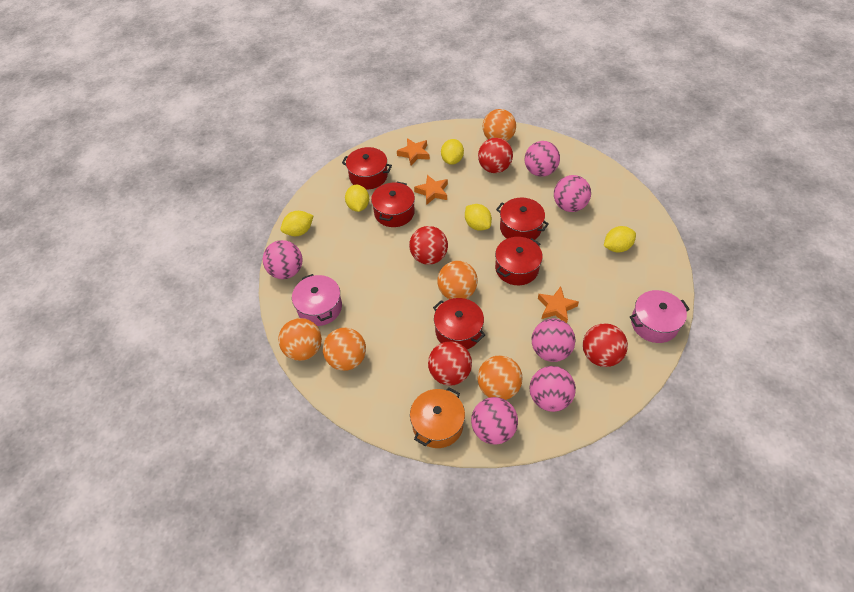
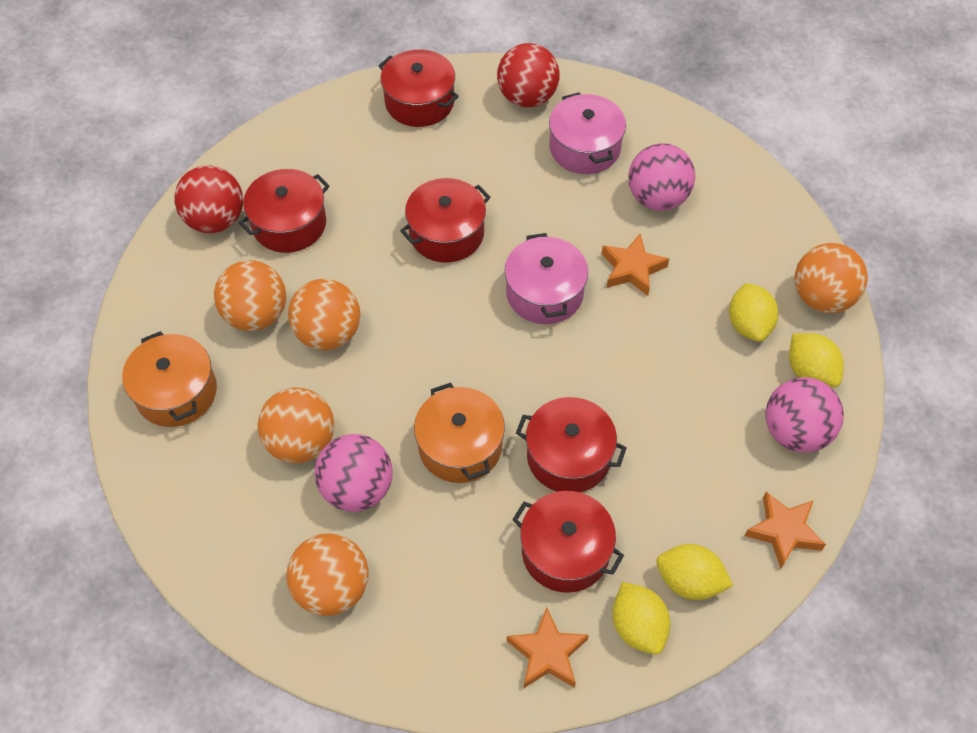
orange pot: 1 -> 2
pink ball: 6 -> 3
red ball: 4 -> 2
yellow lemon: 5 -> 4

